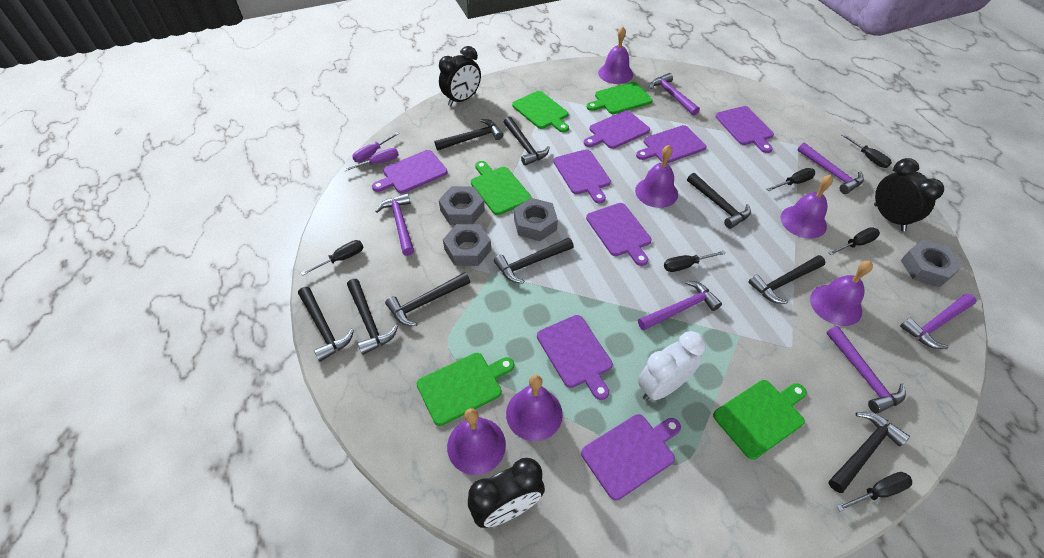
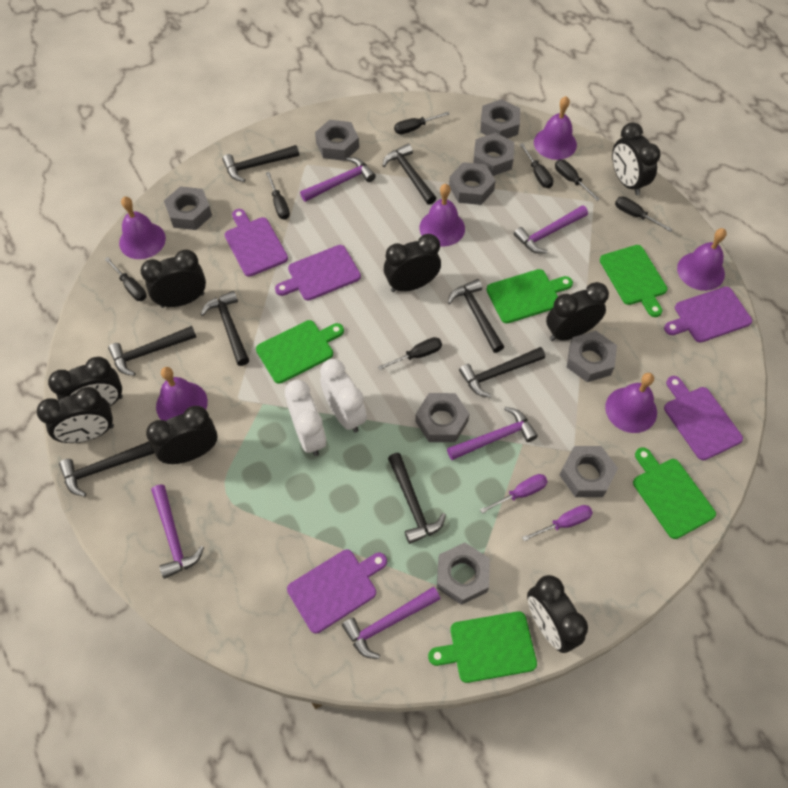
black clock: 3 -> 8
black hammer: 9 -> 8
black screwdriver: 6 -> 7
grey nut: 4 -> 9
purple cutting board: 8 -> 5
purple hammer: 6 -> 5
white clock: 1 -> 2

